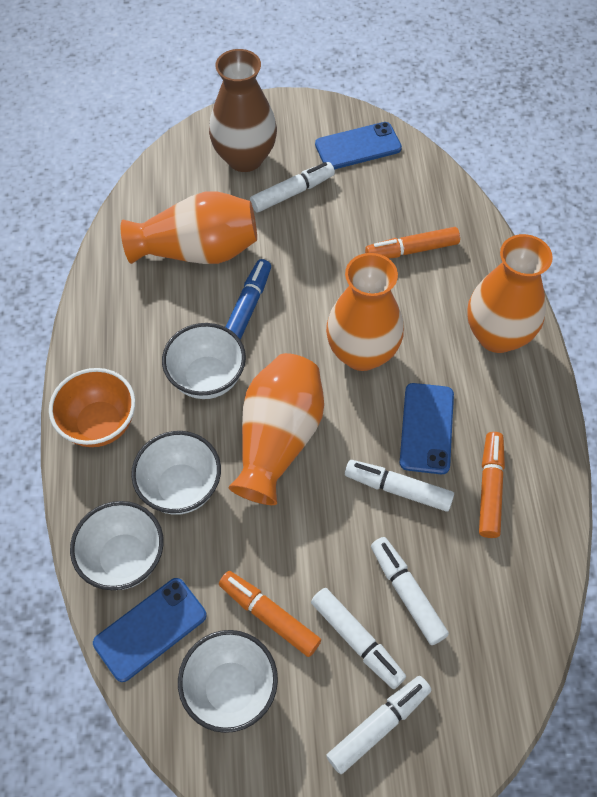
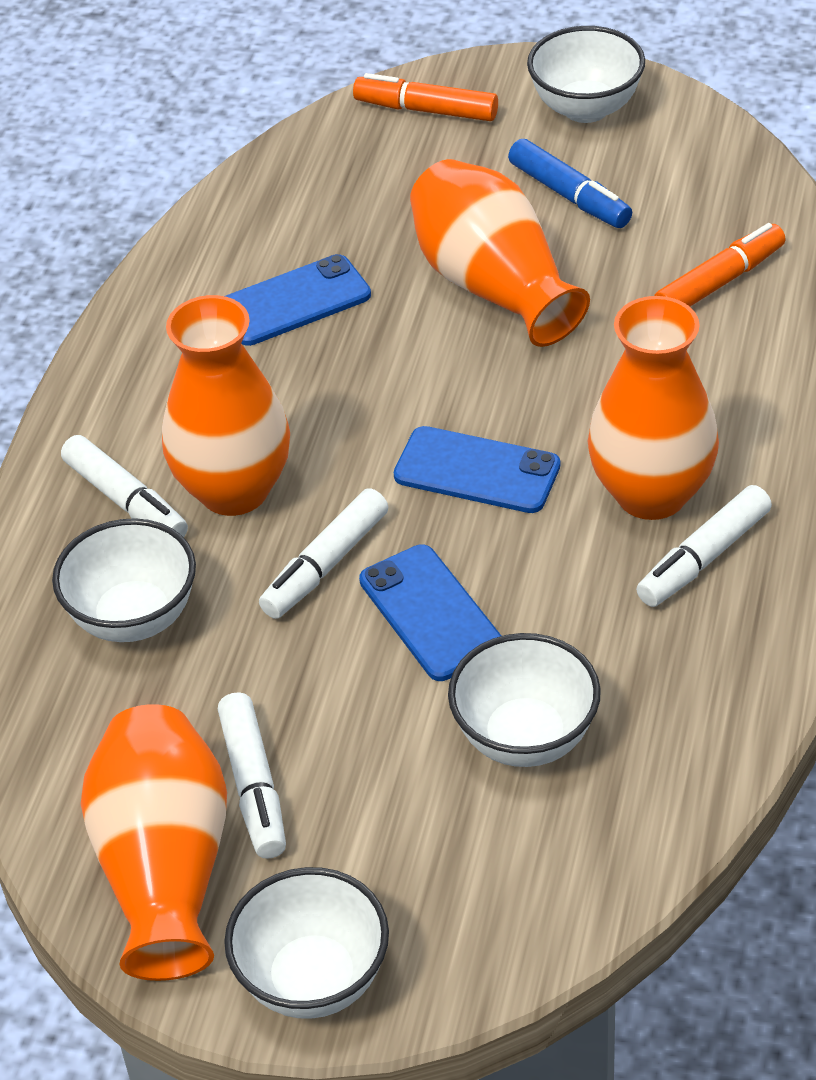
brown vase: 1 -> 0
orange bowl: 1 -> 0
orange marker: 3 -> 2
white marker: 5 -> 4

